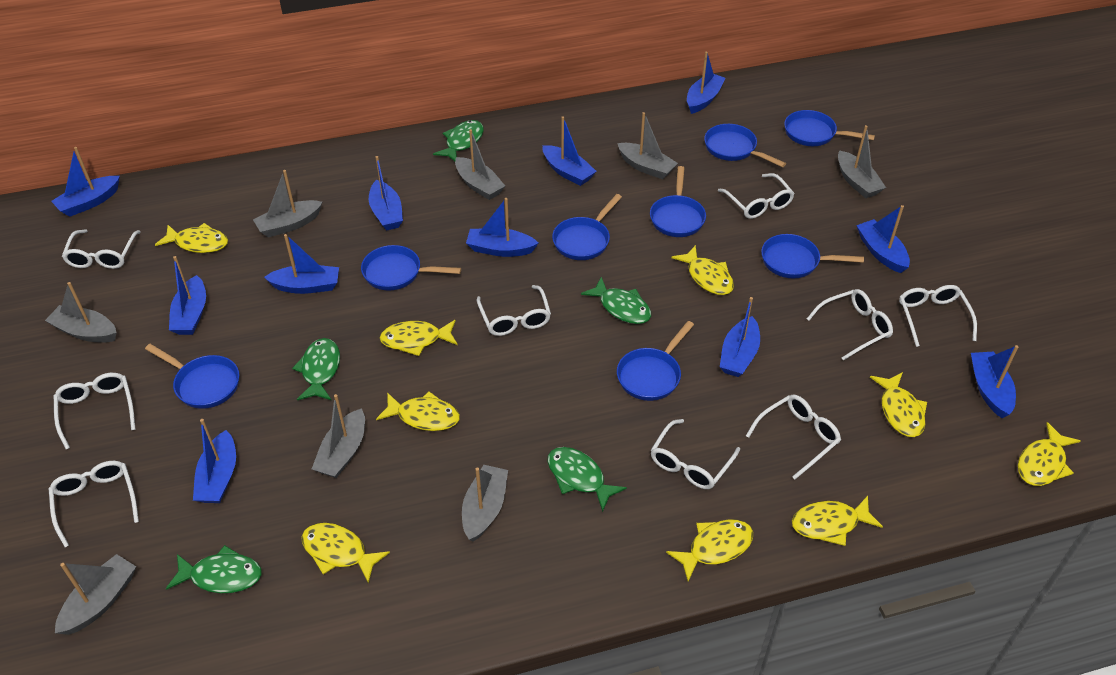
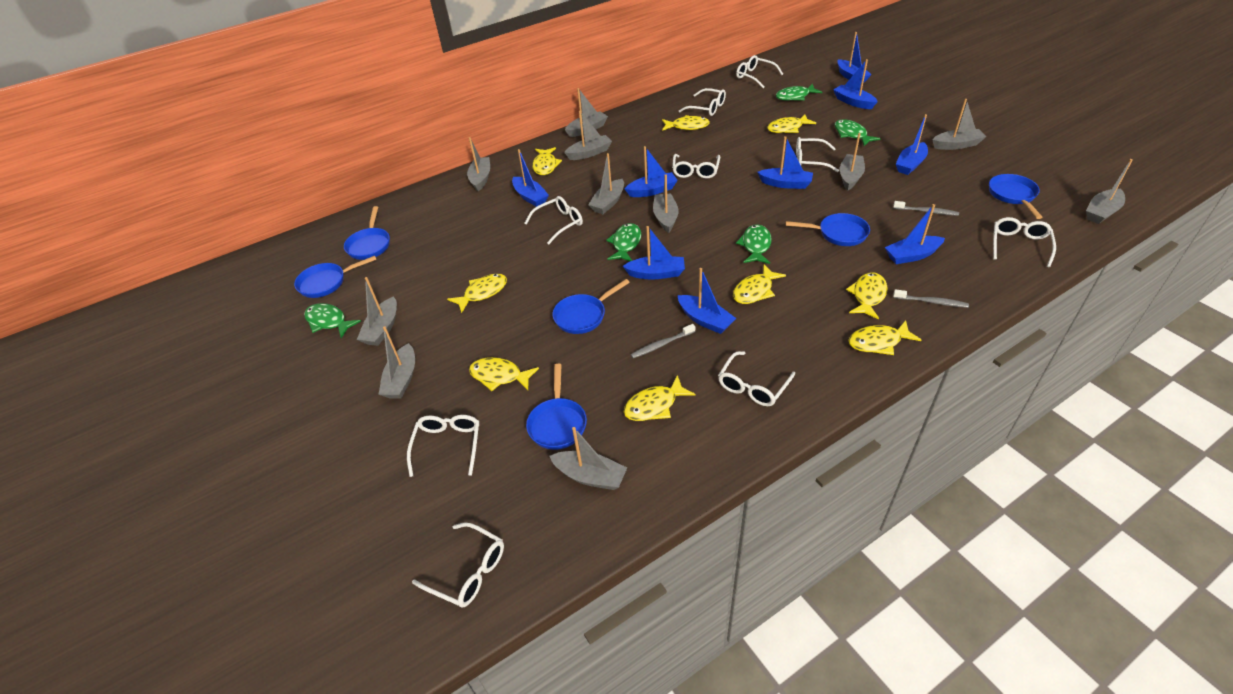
blue boat: 11 -> 9
blue pan: 8 -> 6
grey boat: 8 -> 11
grey toothbrush: 0 -> 3

